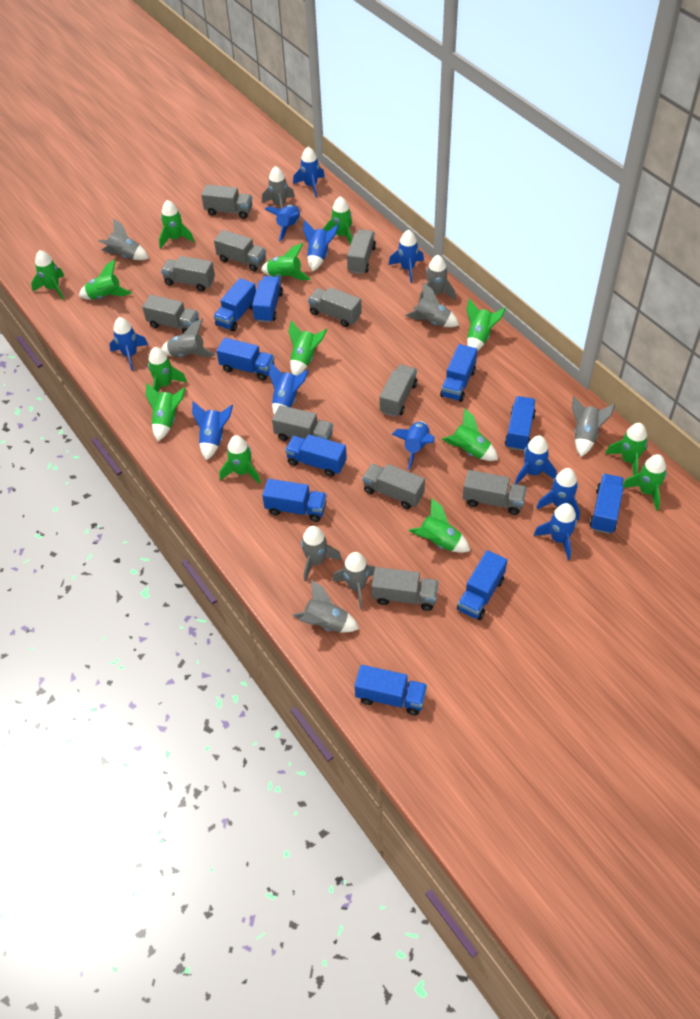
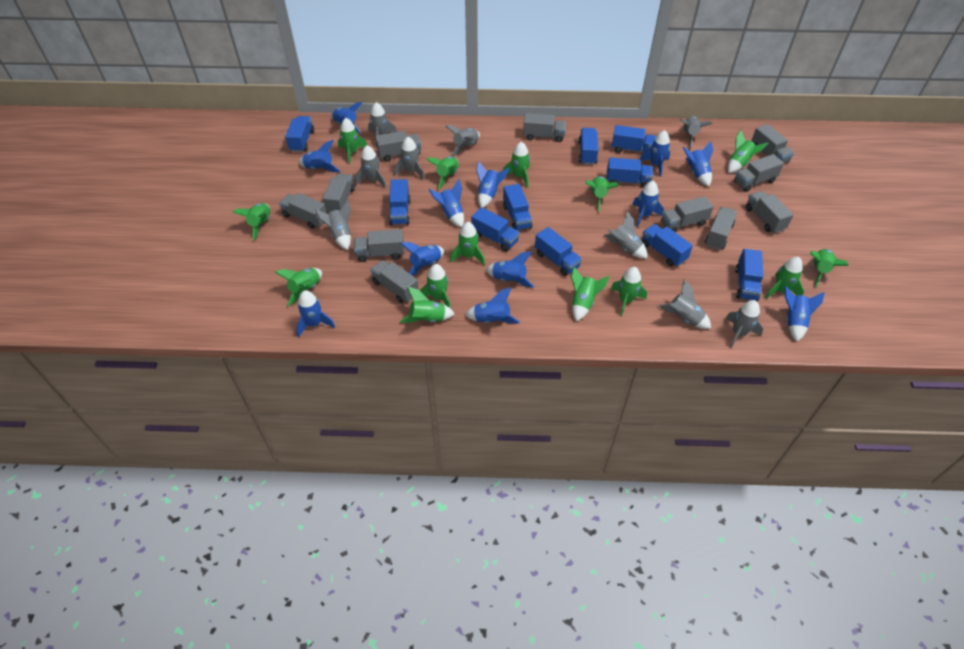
blue rocket: 11 -> 12

